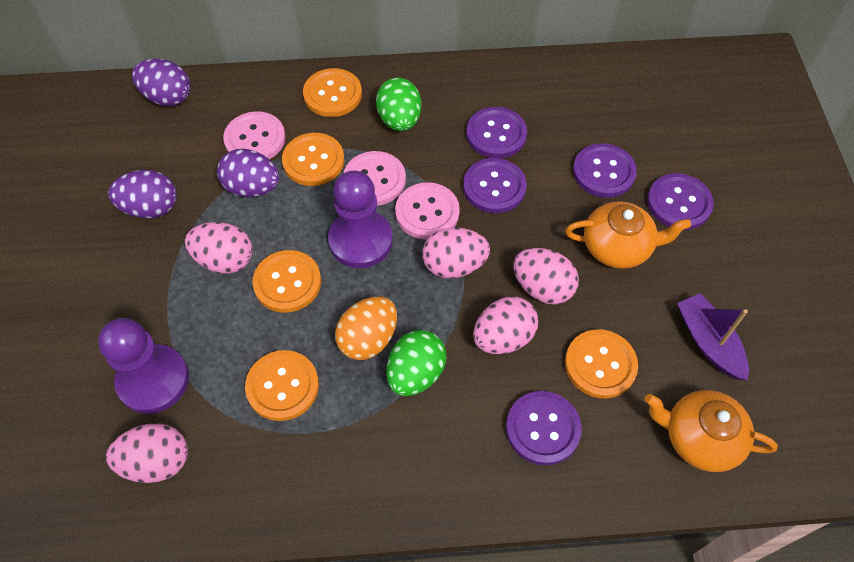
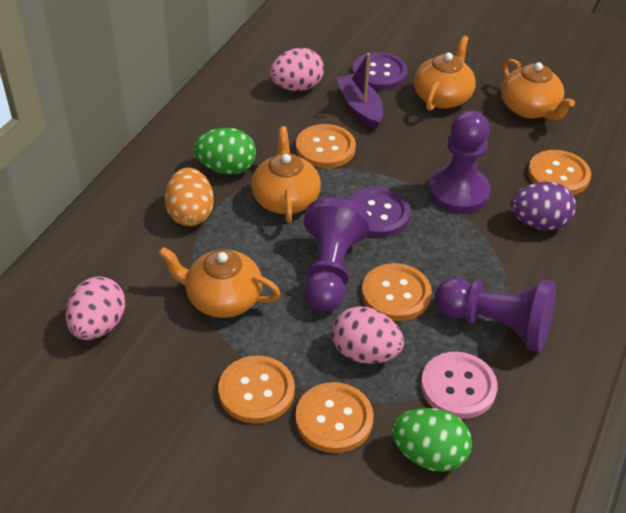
orange teapot: 2 -> 4
pink button: 3 -> 1
pink egg: 5 -> 3
purple button: 5 -> 2
purple egg: 3 -> 1
purple pawn: 2 -> 3

